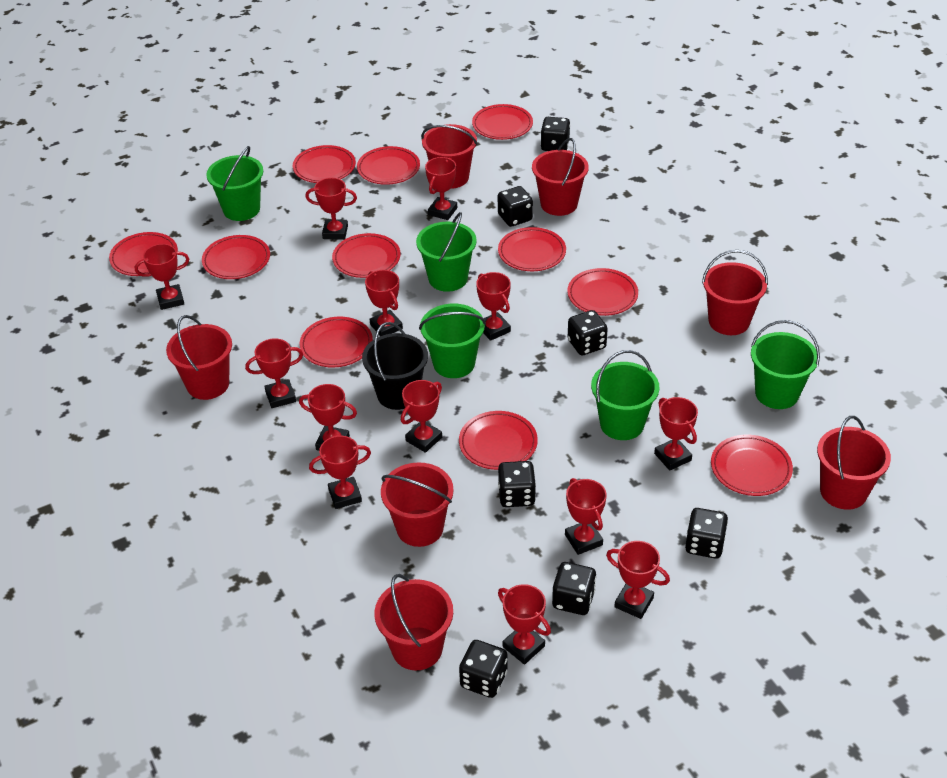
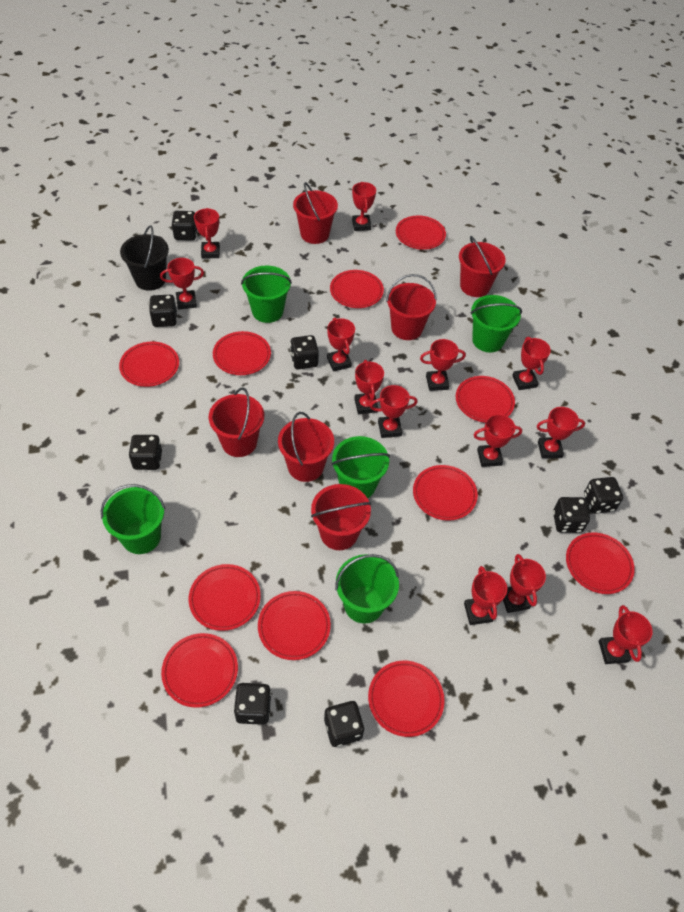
black dice: 7 -> 8
red bucket: 7 -> 6

